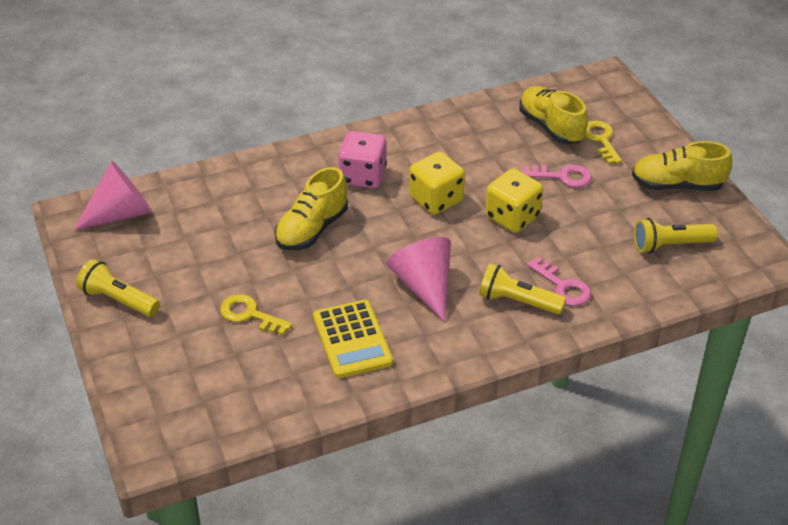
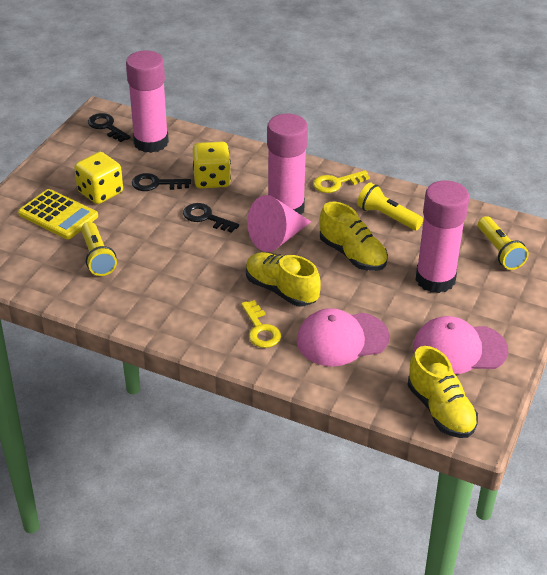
black key: 0 -> 3
pink cap: 0 -> 2
pink cone: 2 -> 1
pink dice: 1 -> 0
pink glue stick: 0 -> 3
pink key: 2 -> 0

